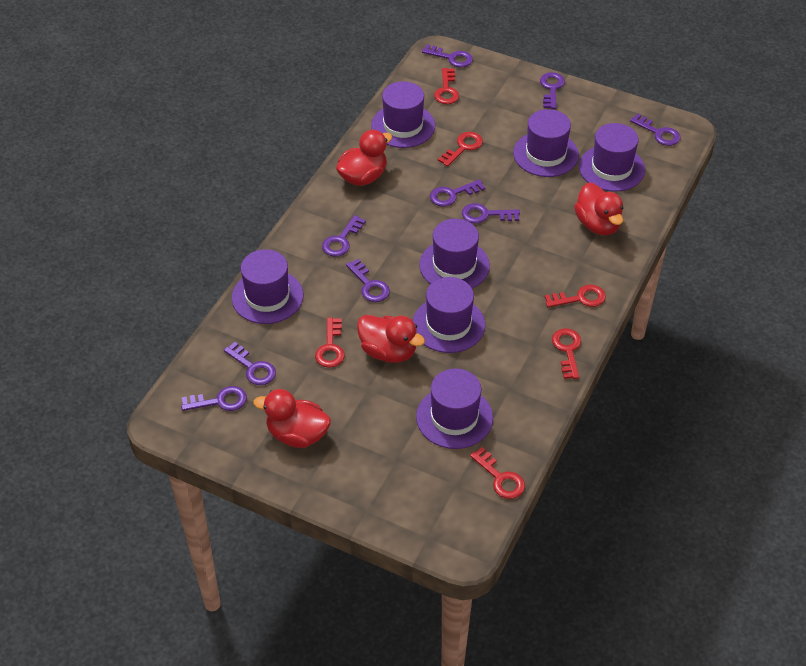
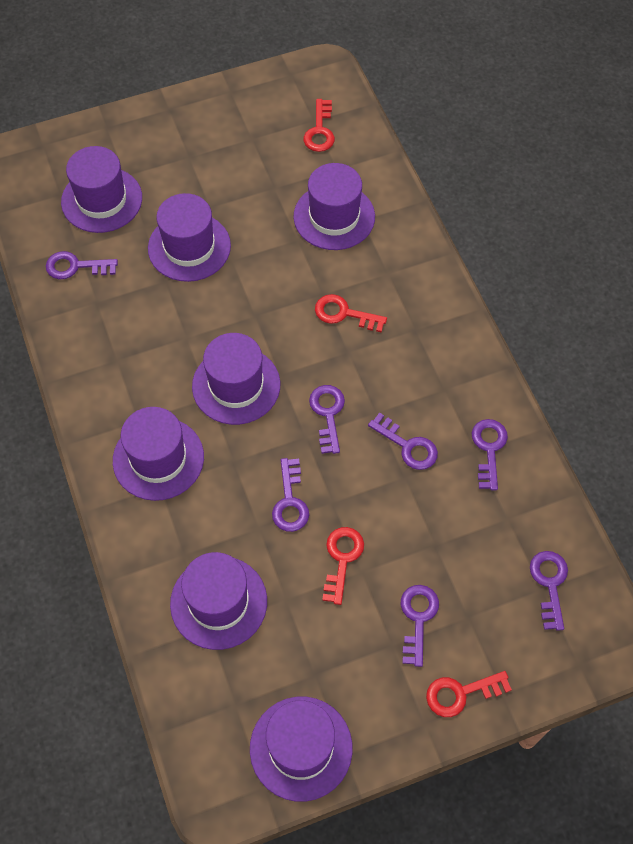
purple key: 9 -> 7
red duck: 4 -> 0
red key: 6 -> 4

